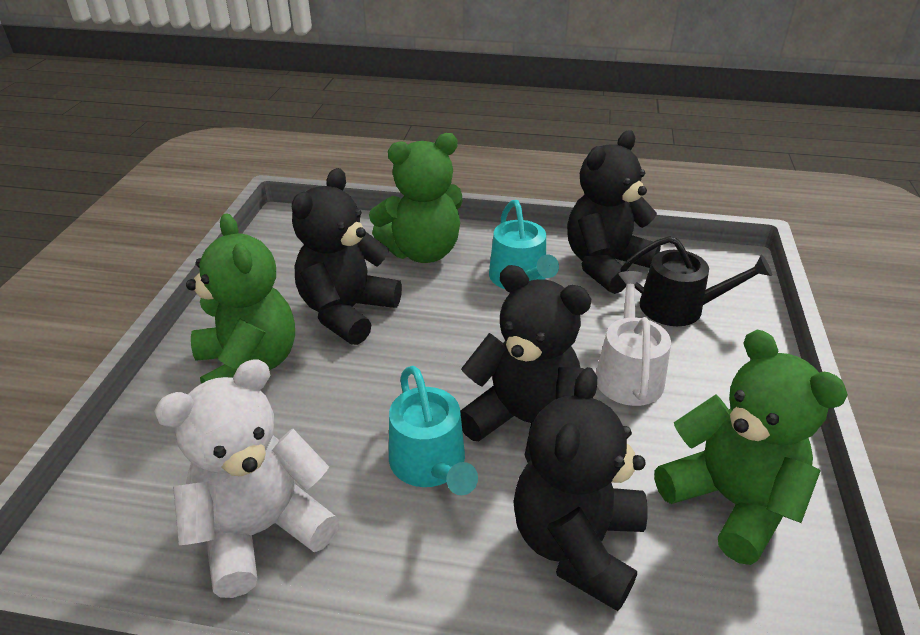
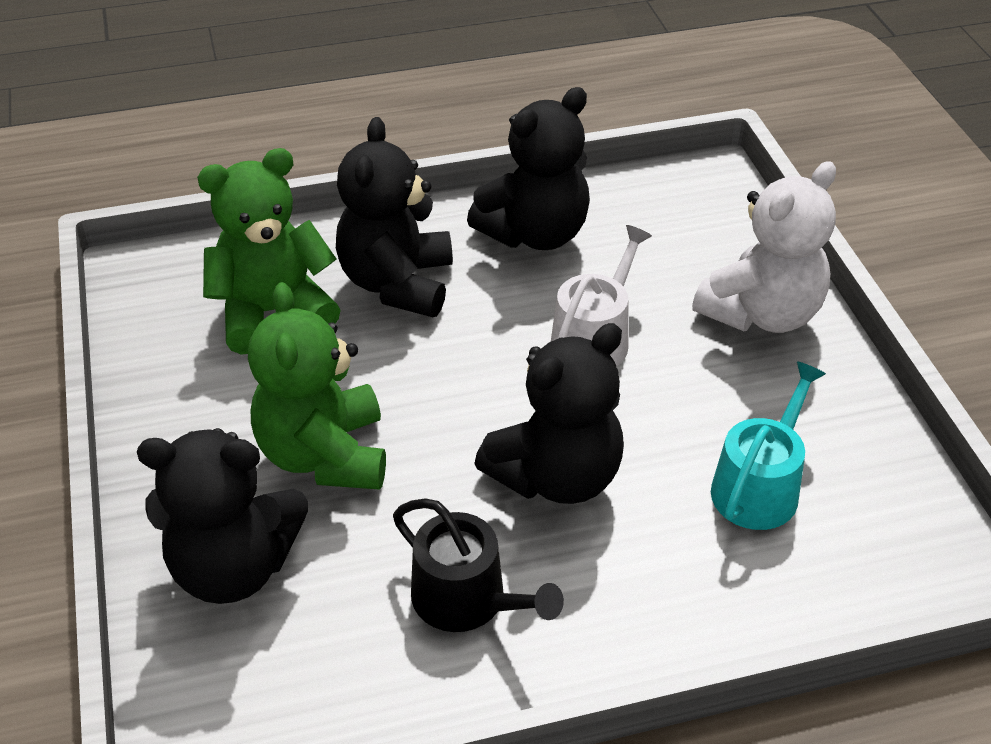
green teddy bear: 3 -> 2
turquoise watering can: 2 -> 1

